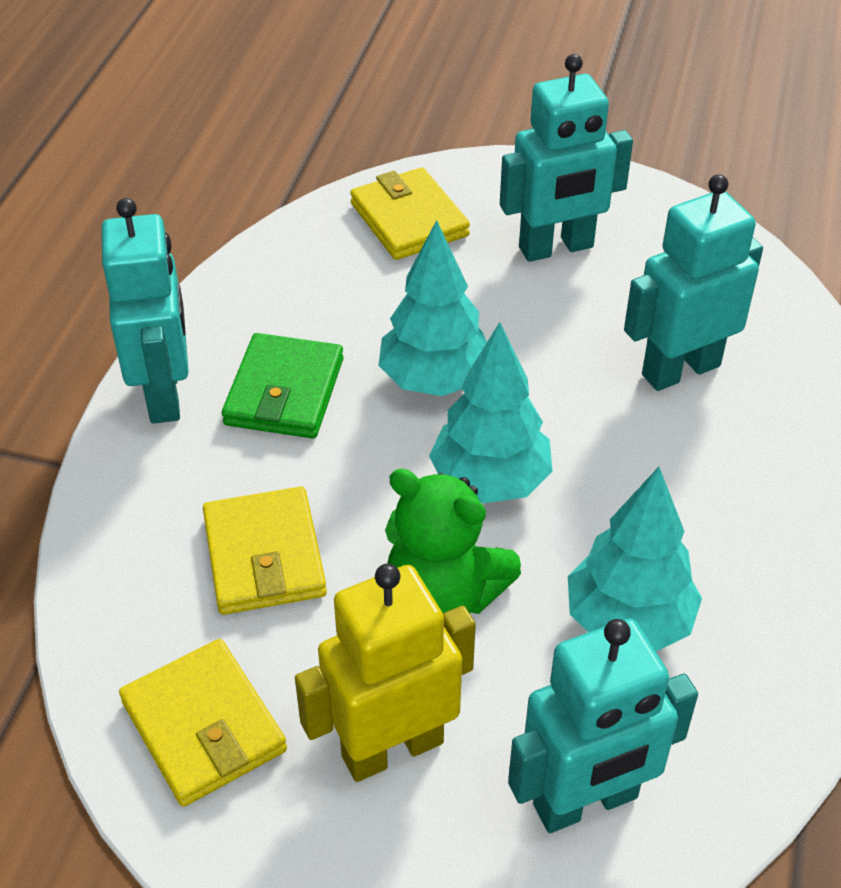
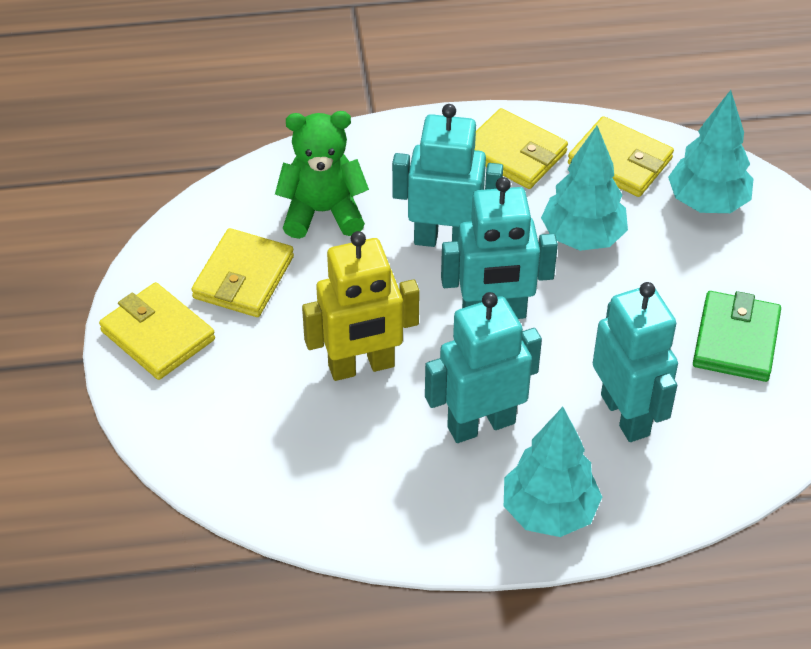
yellow wallet: 3 -> 4

